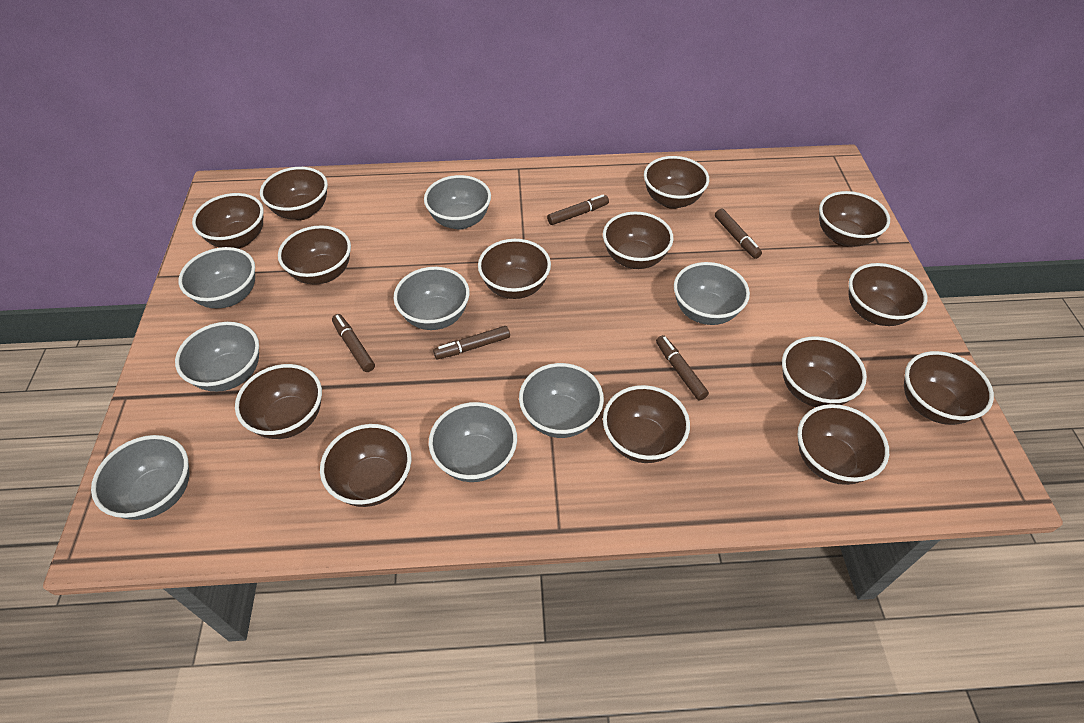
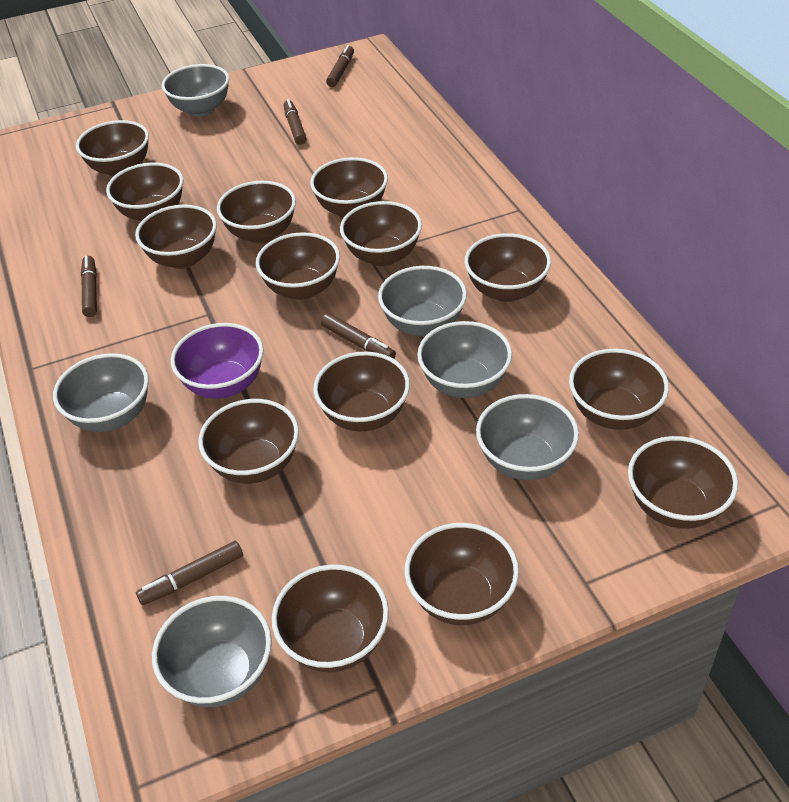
grey bowl: 8 -> 6
purple bowl: 0 -> 1

